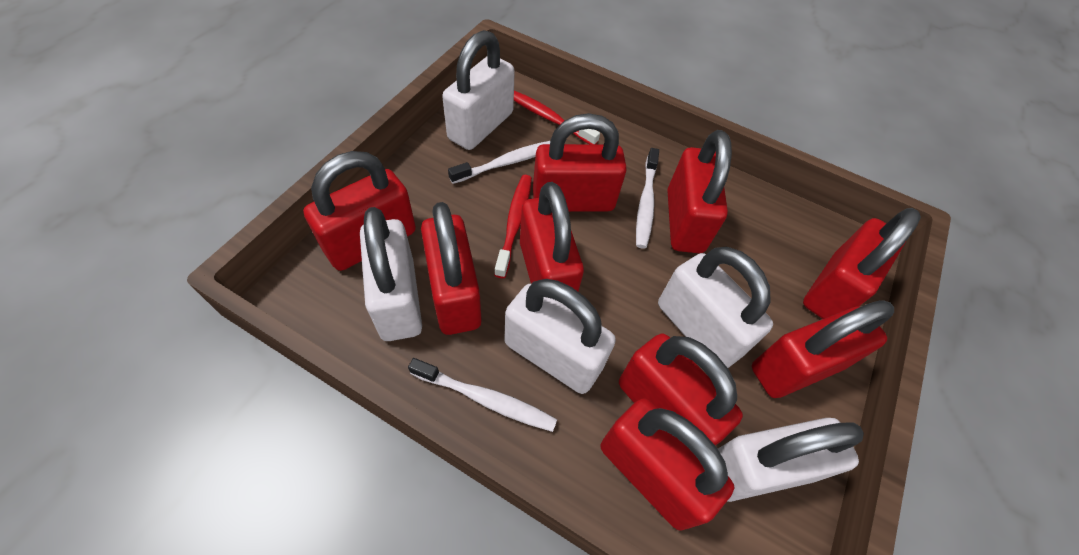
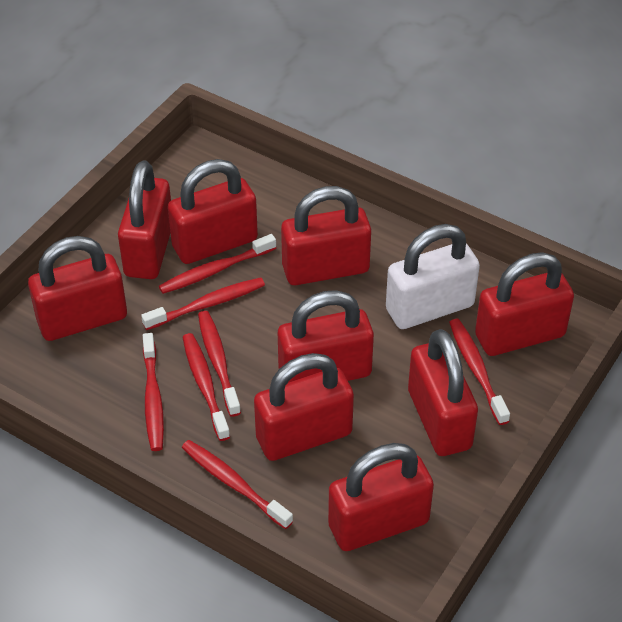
red toothbrush: 2 -> 7
white padlock: 5 -> 1
white toothbrush: 3 -> 0

